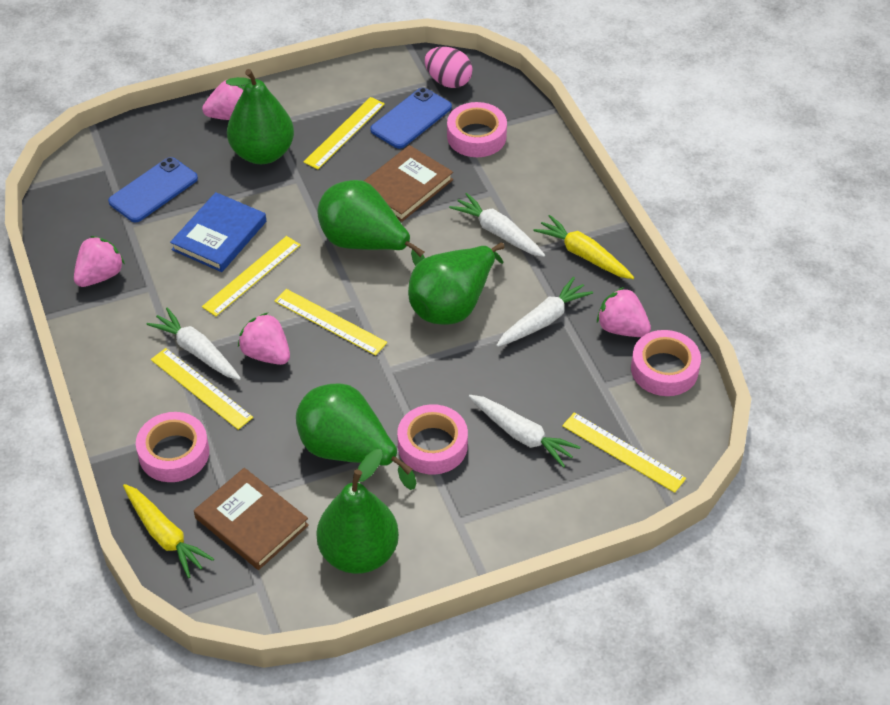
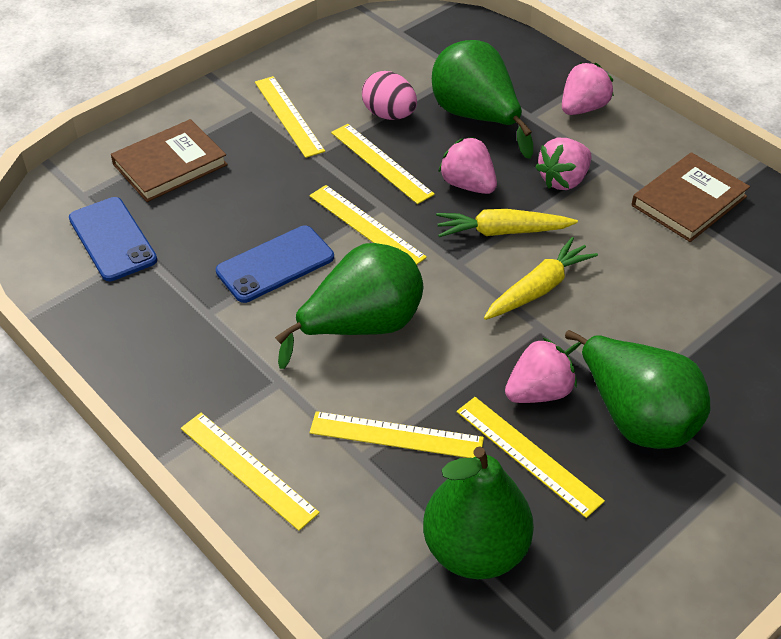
blue book: 1 -> 0
green pear: 5 -> 4
pink tape: 4 -> 0
white carrot: 4 -> 0
yellow ruler: 5 -> 6

